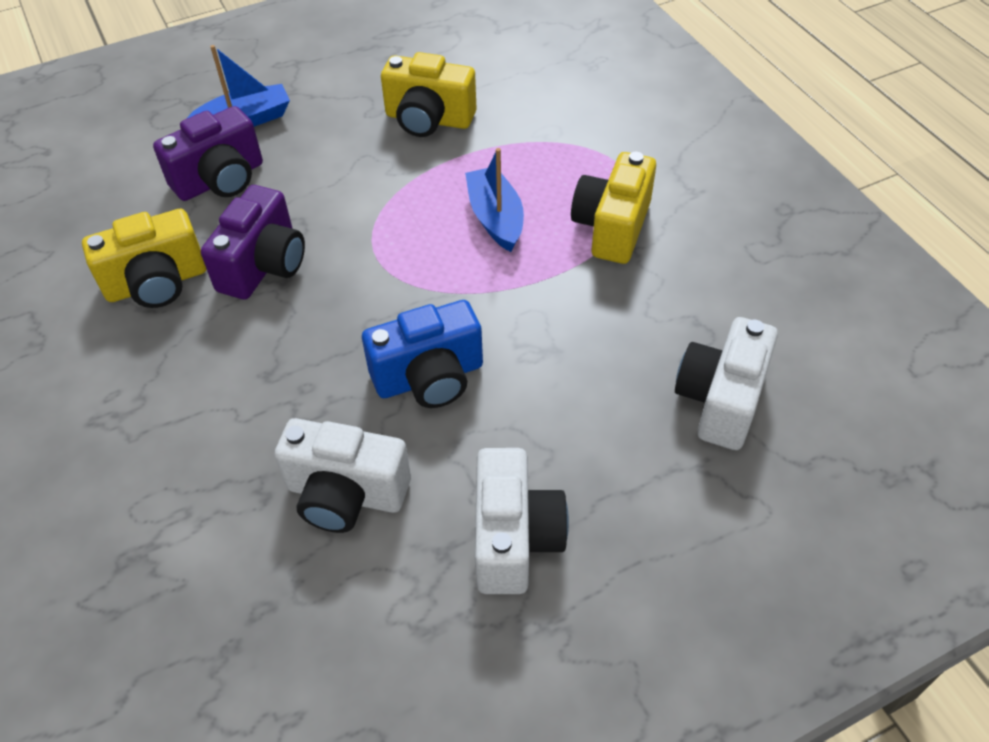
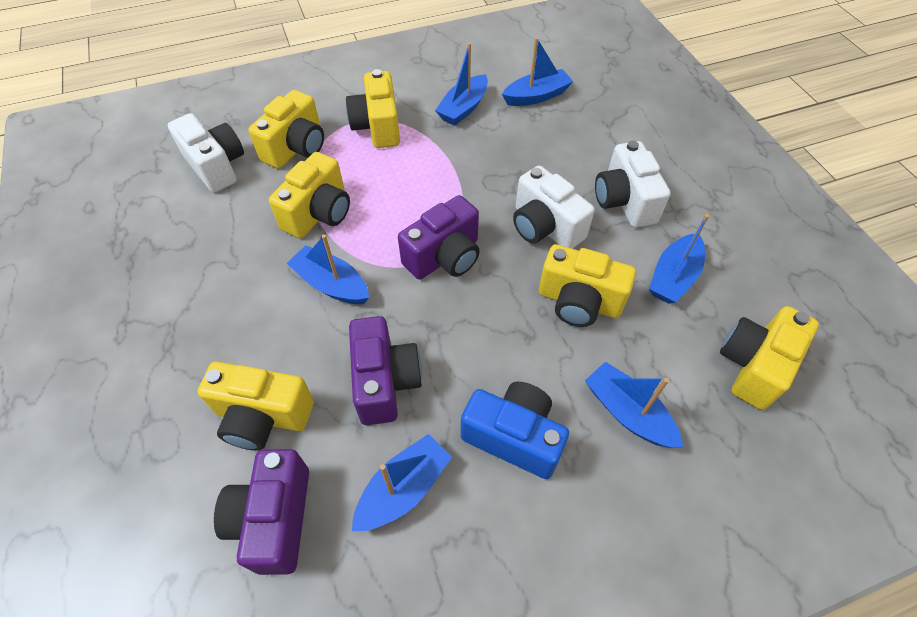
blue boat: 2 -> 6
purple camera: 2 -> 3
yellow camera: 3 -> 6

